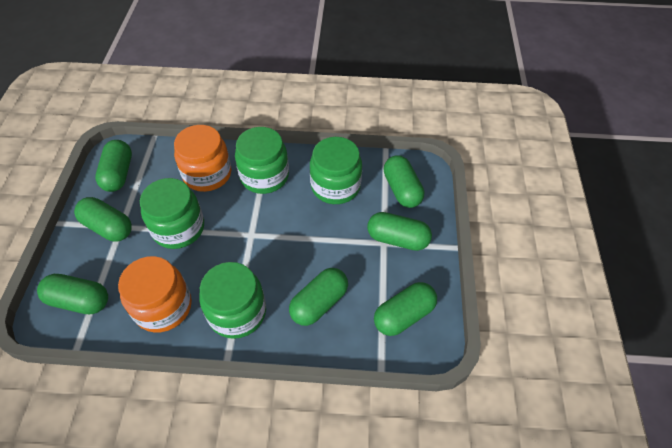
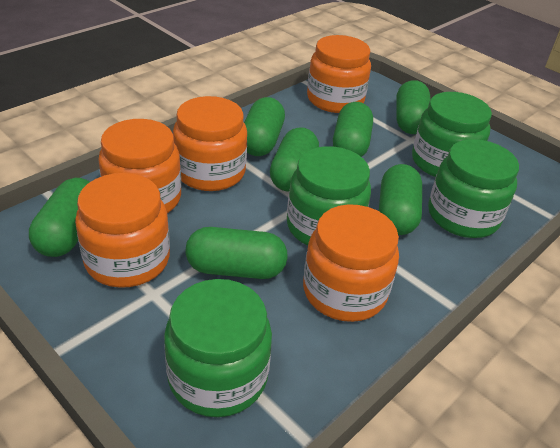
orange jar: 2 -> 5

